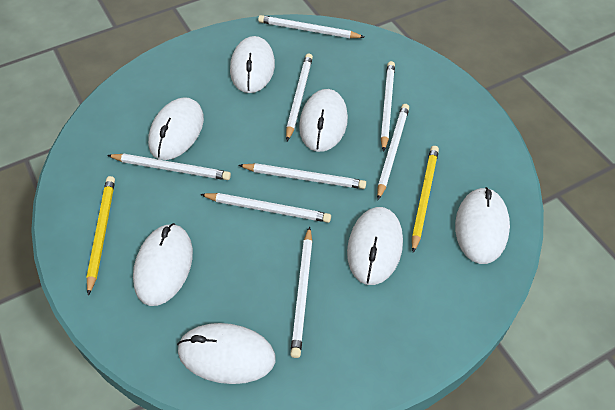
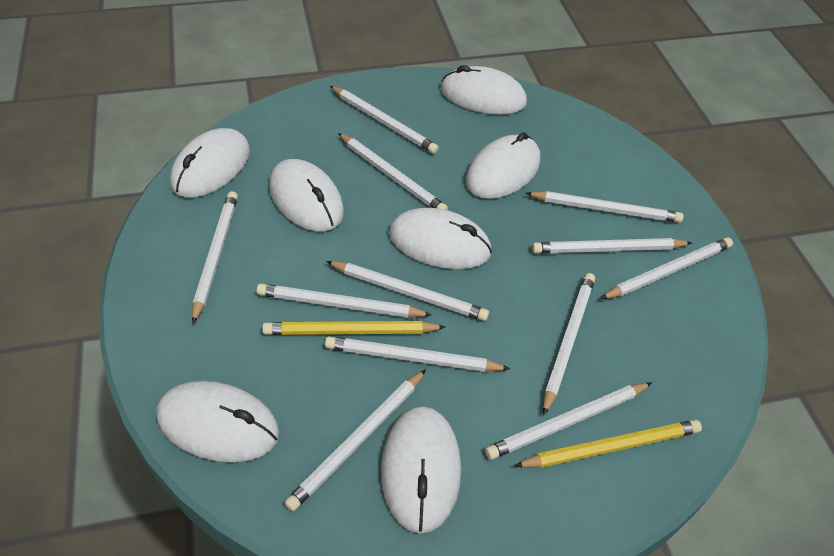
white pencil: 8 -> 12

